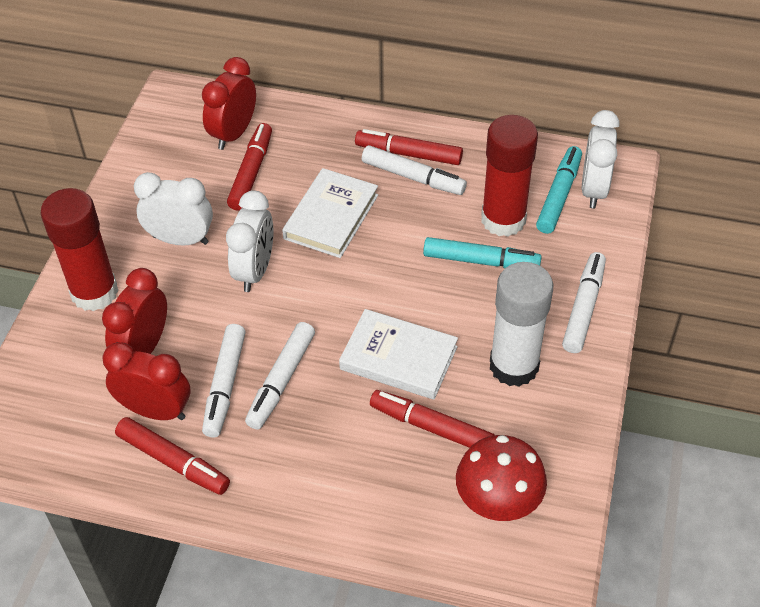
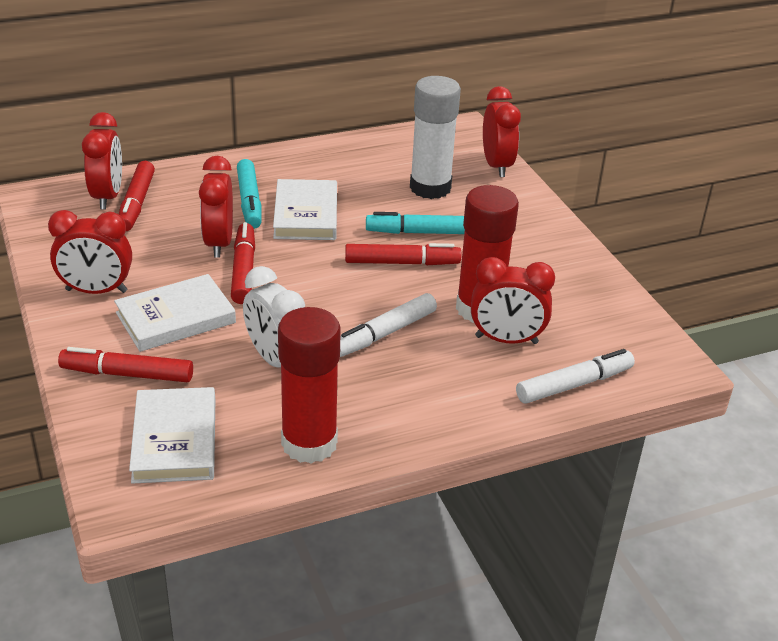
red clock: 3 -> 5
red mushroom: 1 -> 0
white book: 2 -> 3
white clock: 3 -> 1
white marker: 4 -> 2

